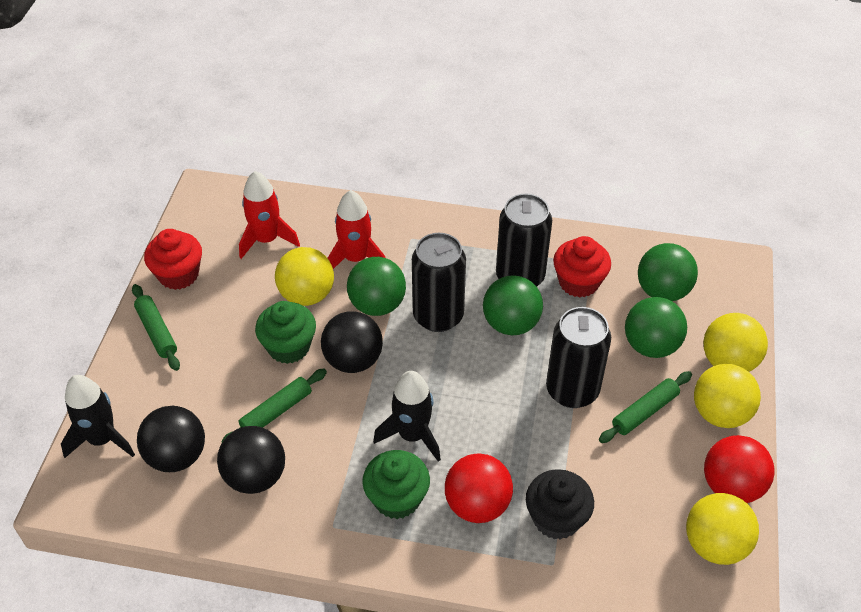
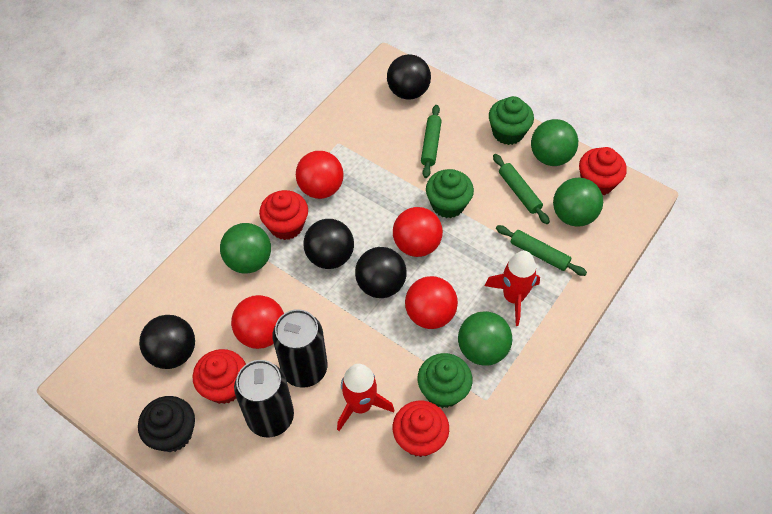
black ball: 3 -> 4
black can: 3 -> 2
black rocket: 2 -> 0
green cupcake: 2 -> 3
red ball: 2 -> 4
red cupcake: 2 -> 4
yellow ball: 4 -> 0

